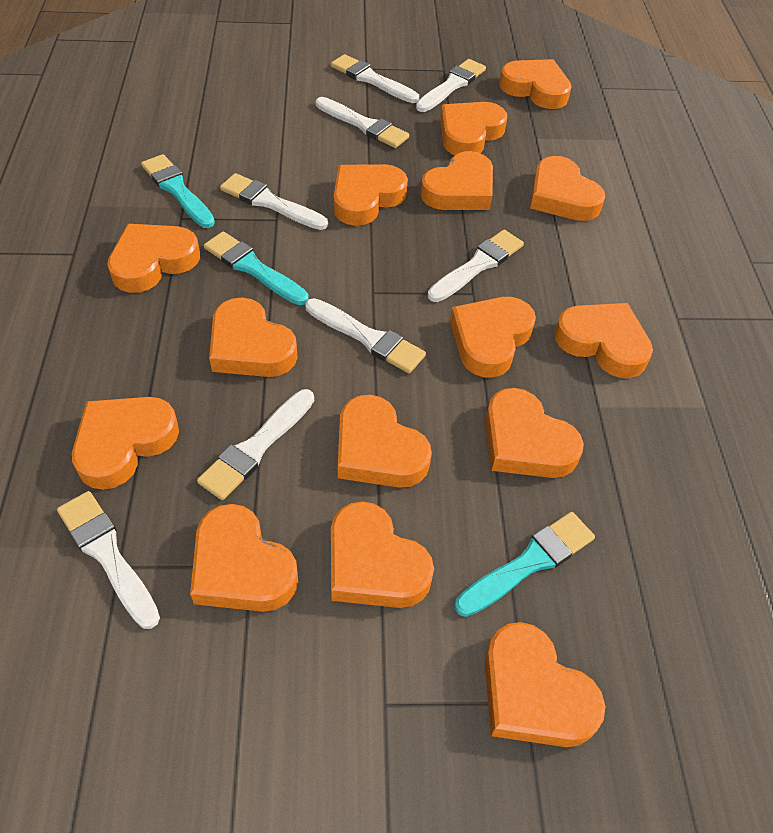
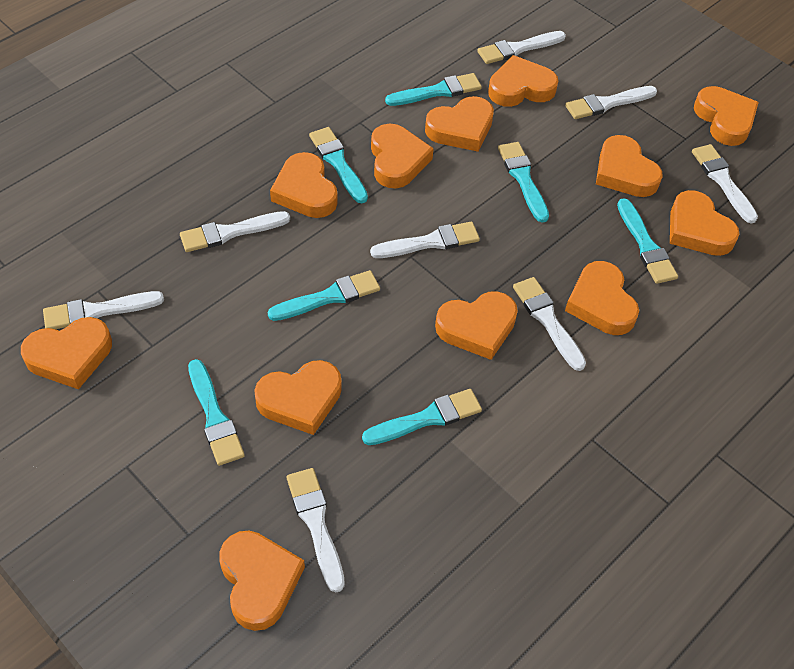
orange heart: 15 -> 12
turquoise brush: 3 -> 7

